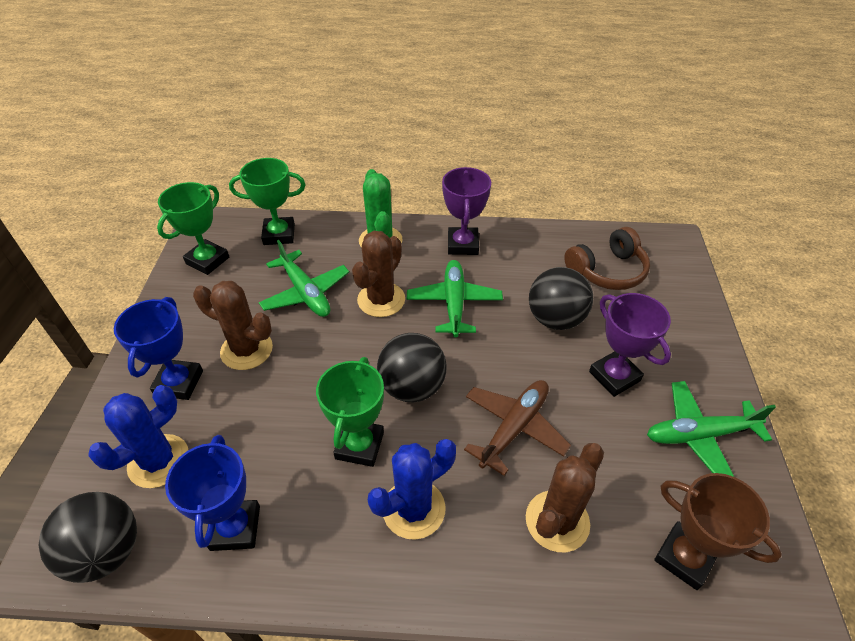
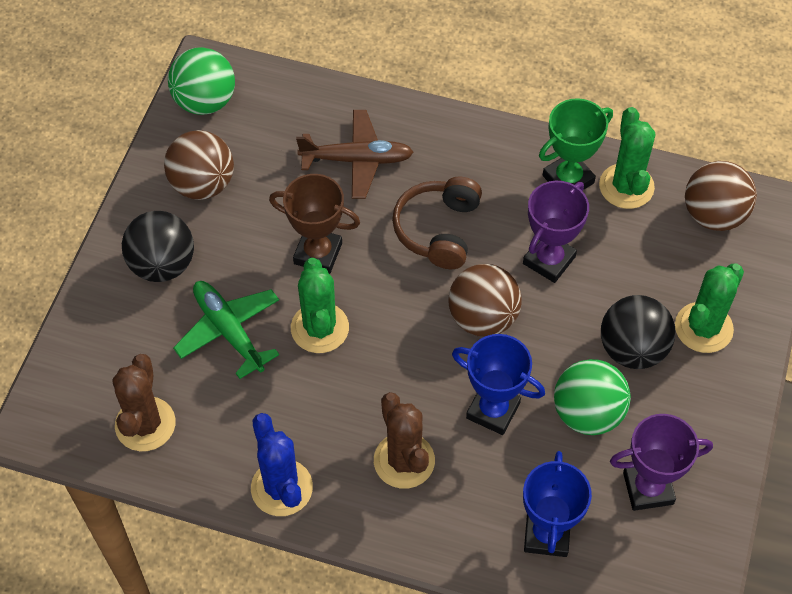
black ball: 3 -> 2
blue cactus: 2 -> 1
brown ball: 0 -> 3
brown cactus: 3 -> 2
green ball: 0 -> 2
green cactus: 1 -> 3
green plane: 3 -> 1
green trophy: 3 -> 1

